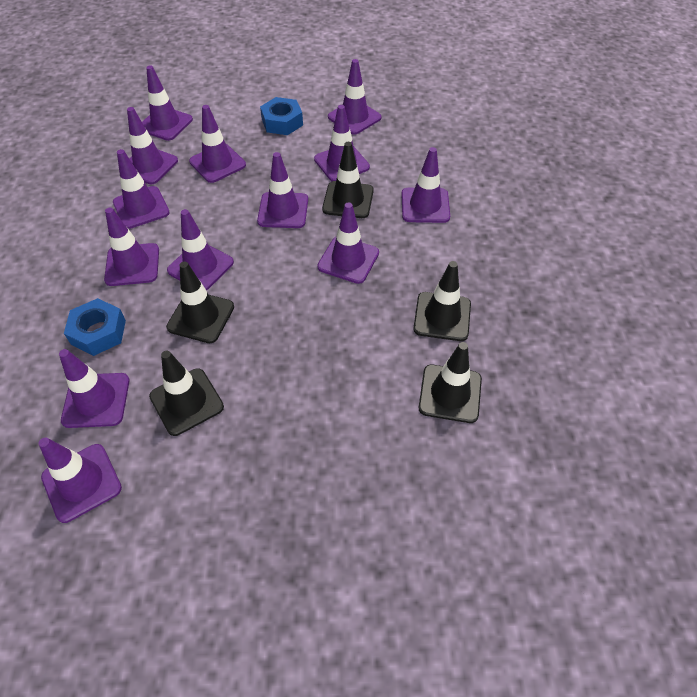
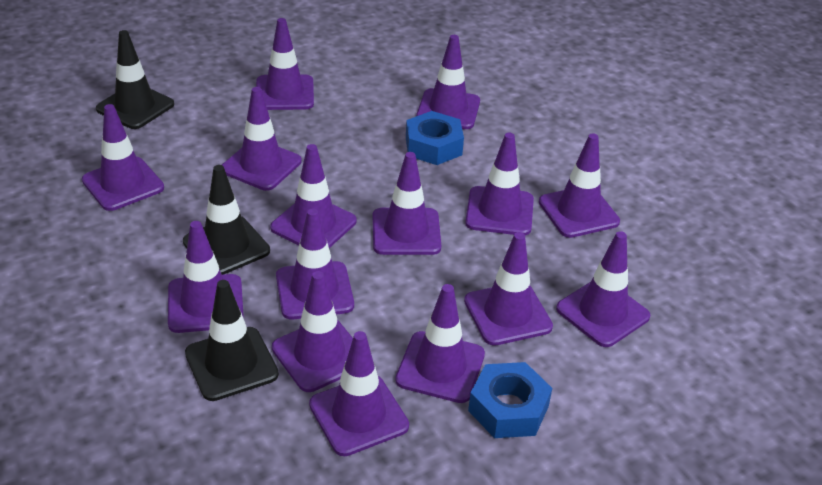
black traffic cone: 5 -> 3
purple traffic cone: 13 -> 15

